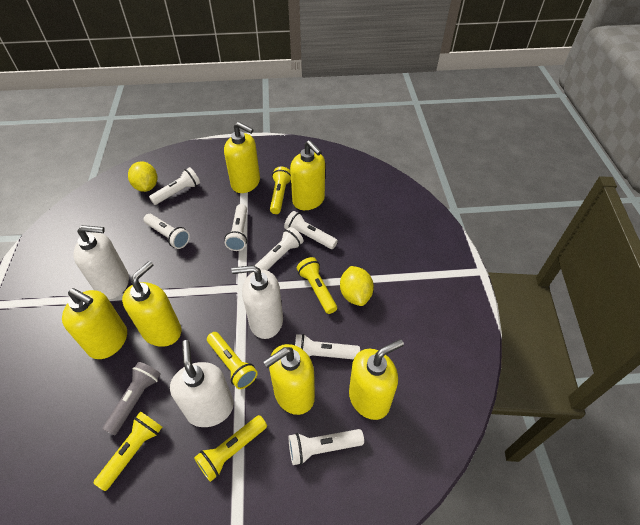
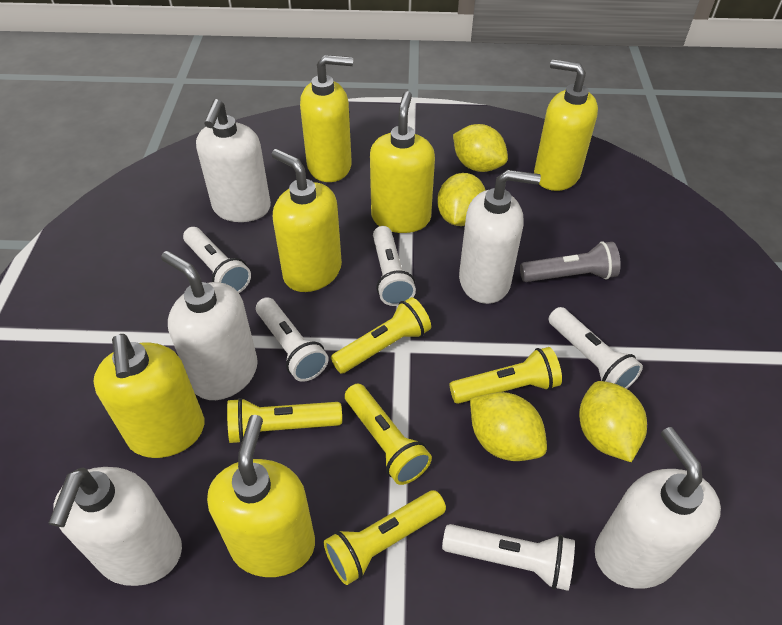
white flashlight: 7 -> 5
white soap dispenser: 3 -> 5
yellow lemon: 2 -> 4

